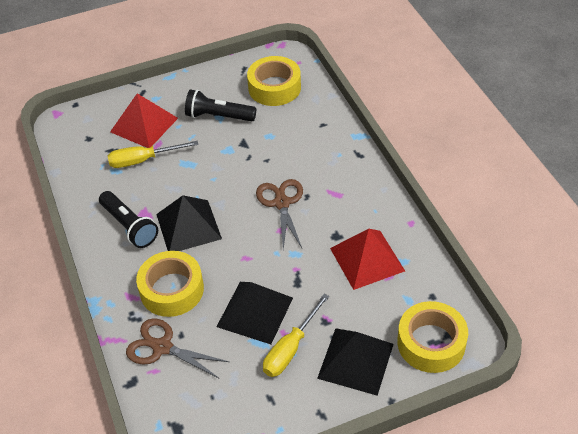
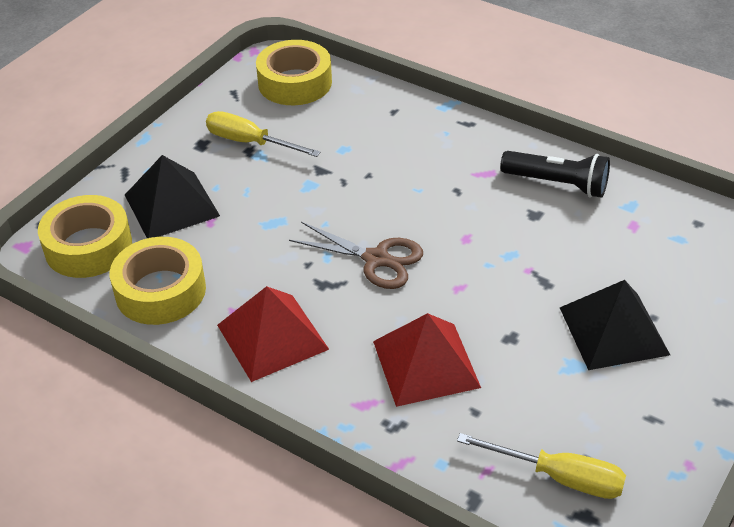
black flashlight: 2 -> 1
black pyramid: 3 -> 2
brown scissors: 2 -> 1

